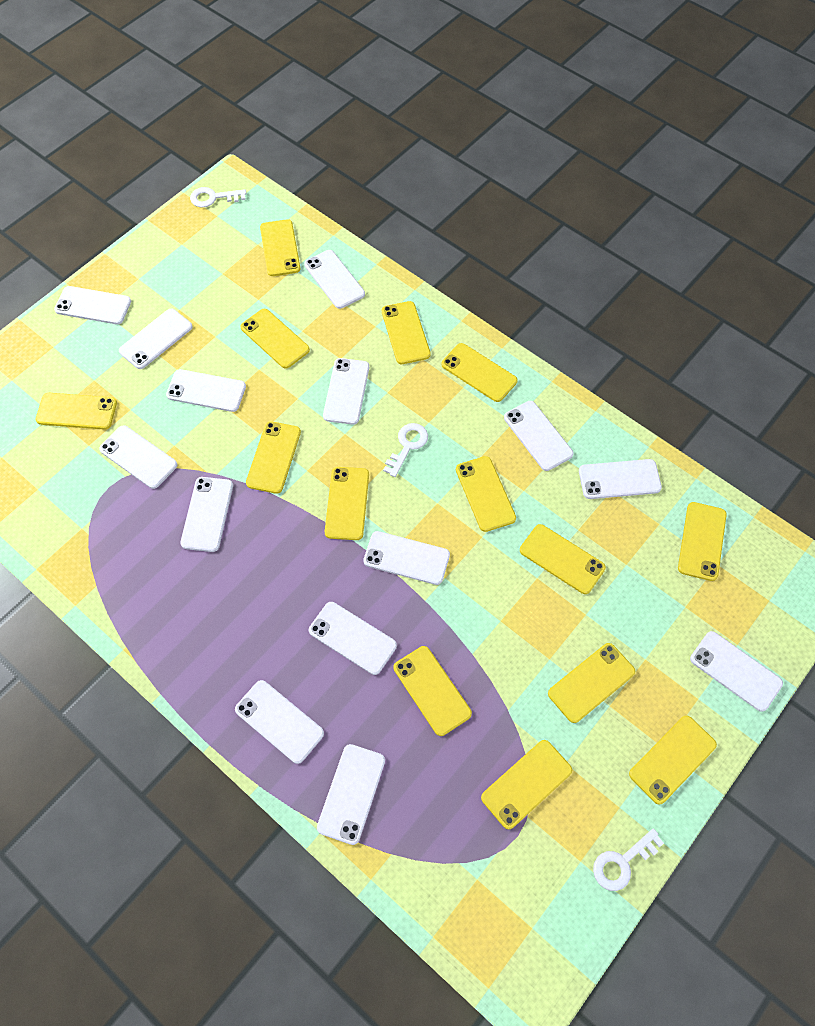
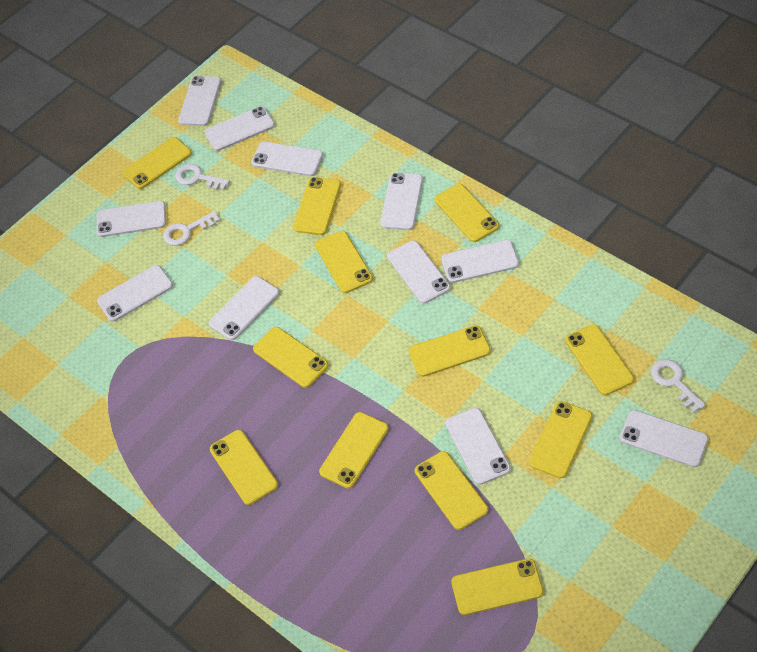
white phone: 14 -> 11
yellow phone: 14 -> 12

